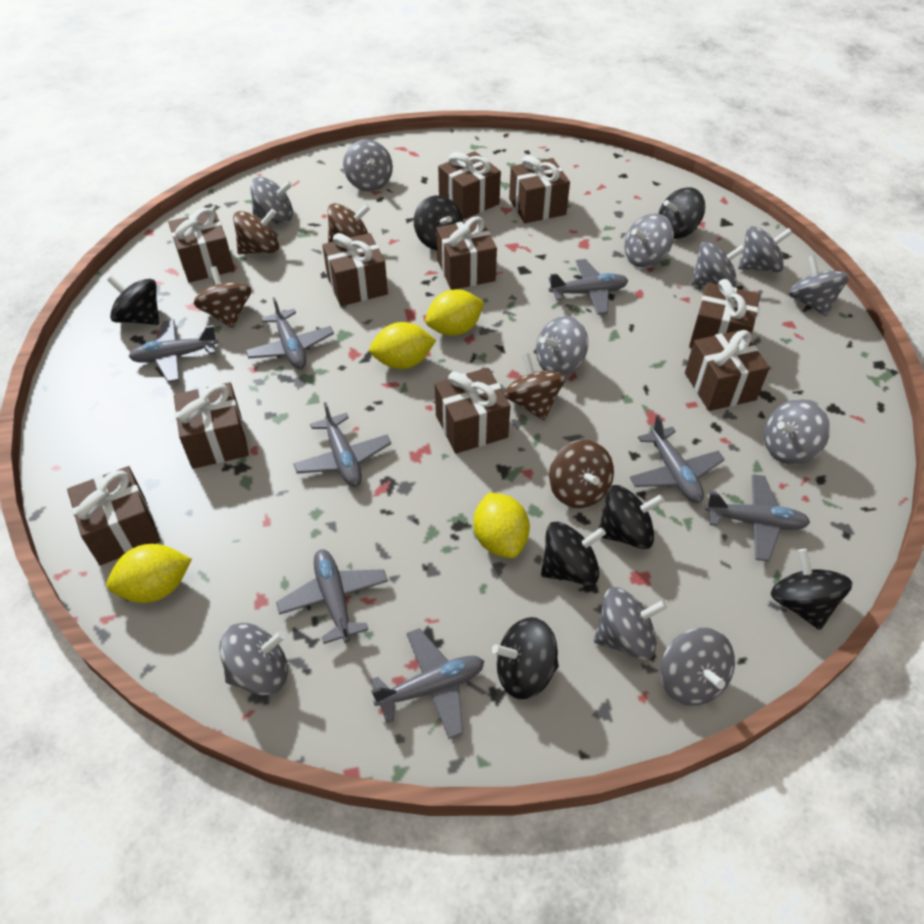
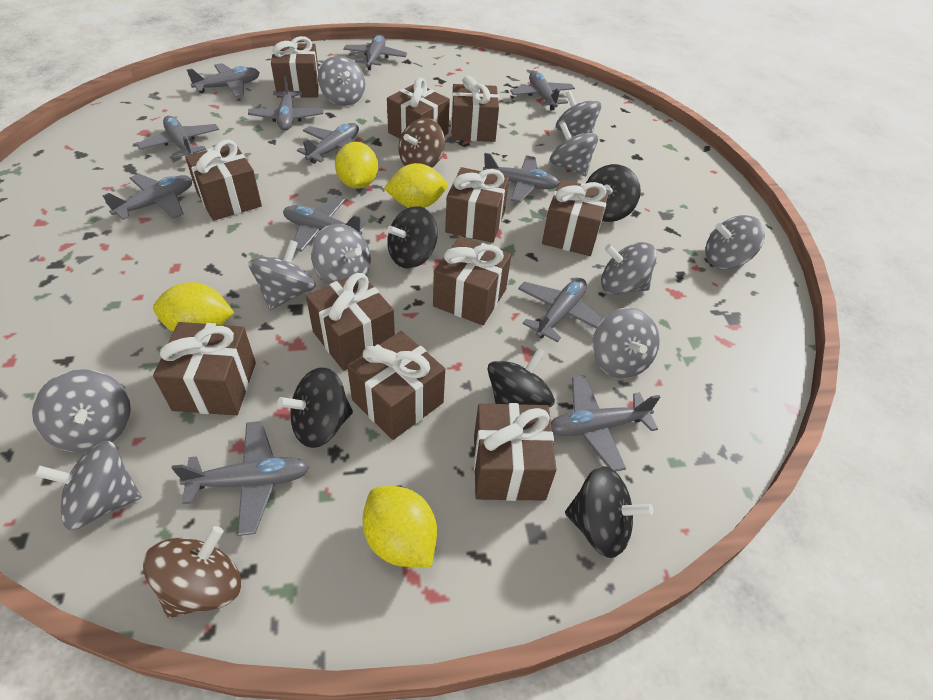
black spinning top: 7 -> 5
brown gift: 10 -> 11
brown spinning top: 5 -> 2
grey plane: 8 -> 12
grey spinning top: 11 -> 10

